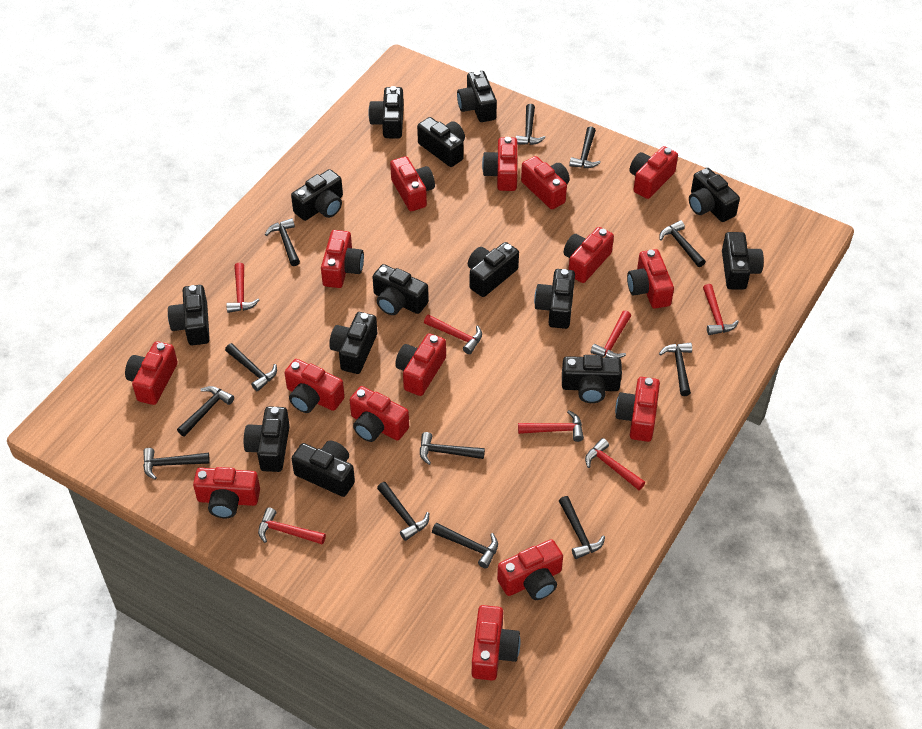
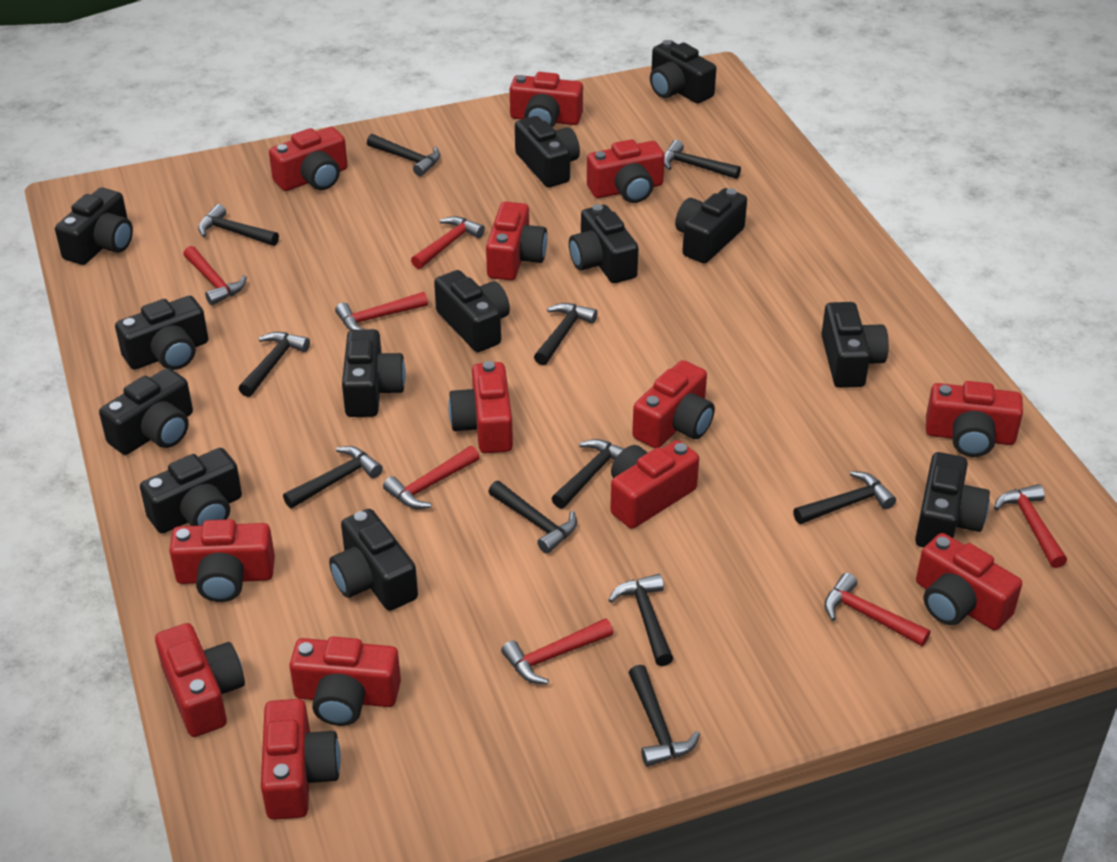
black camera: 14 -> 13
black hammer: 12 -> 11
red camera: 15 -> 13

